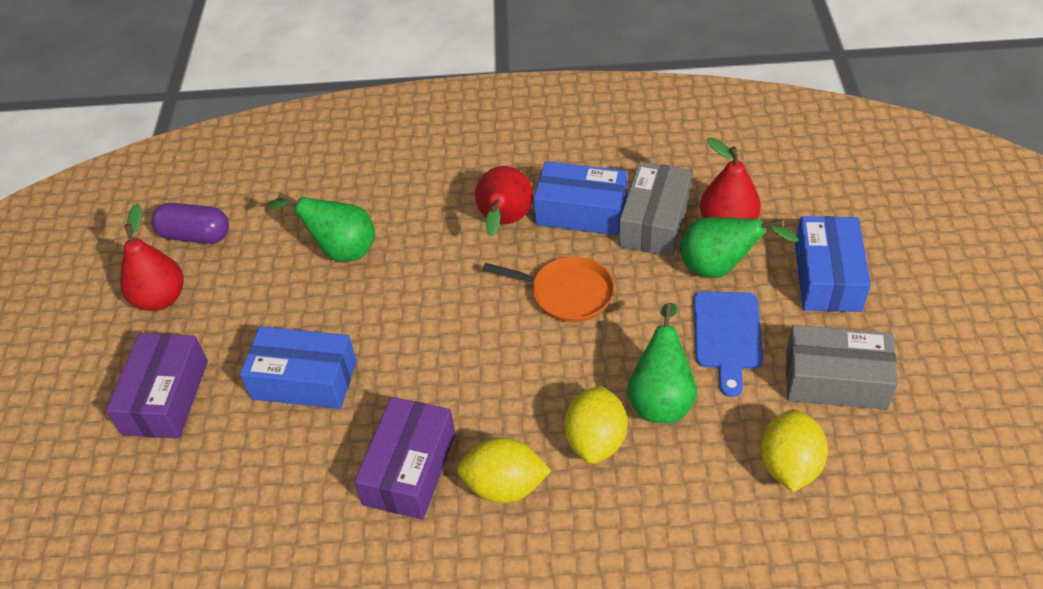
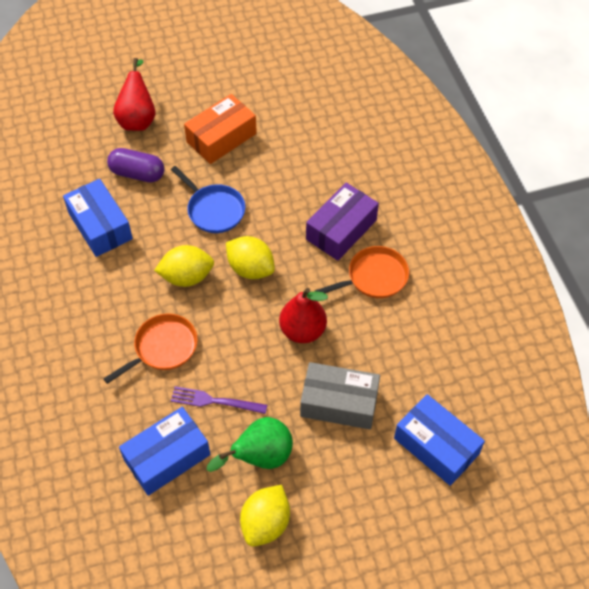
blue cutting board: 1 -> 0
blue pan: 0 -> 1
green pear: 3 -> 1
grey box: 2 -> 1
orange box: 0 -> 1
orange pan: 1 -> 2
purple box: 2 -> 1
purple fork: 0 -> 1
red pear: 3 -> 2

